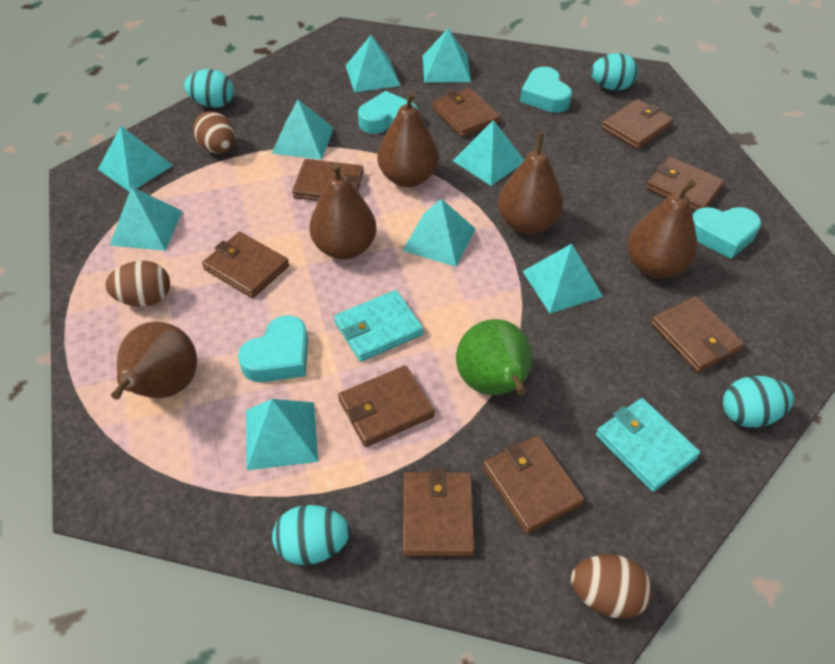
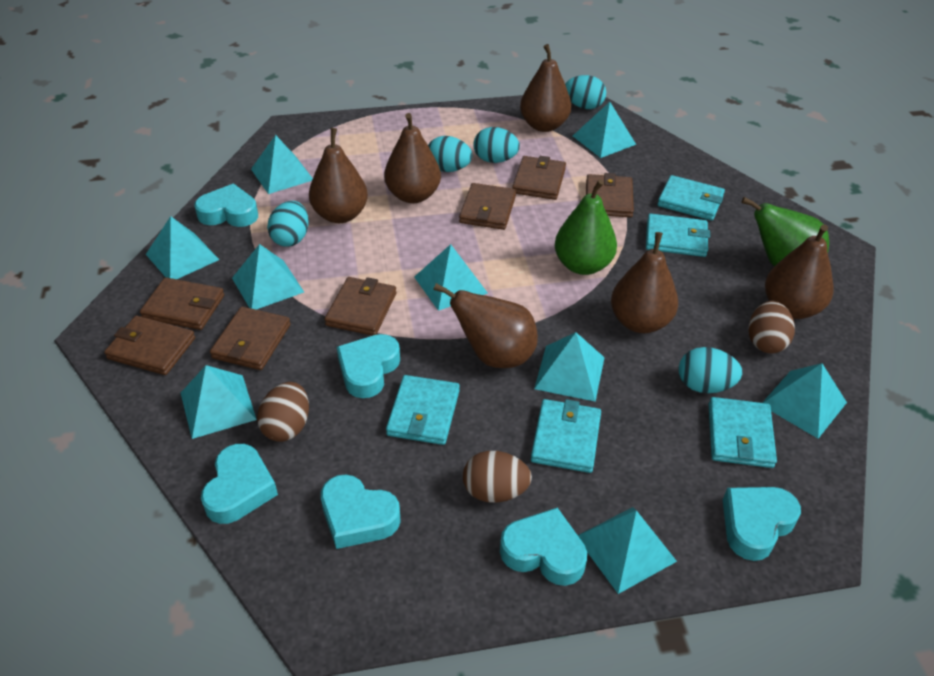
brown pear: 5 -> 6
brown wallet: 9 -> 7
green pear: 1 -> 2
turquoise egg: 4 -> 5
turquoise heart: 4 -> 6
turquoise wallet: 2 -> 5

